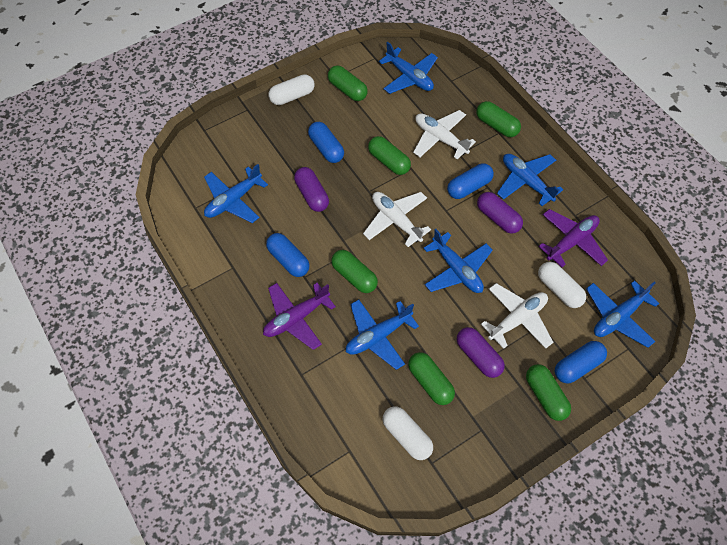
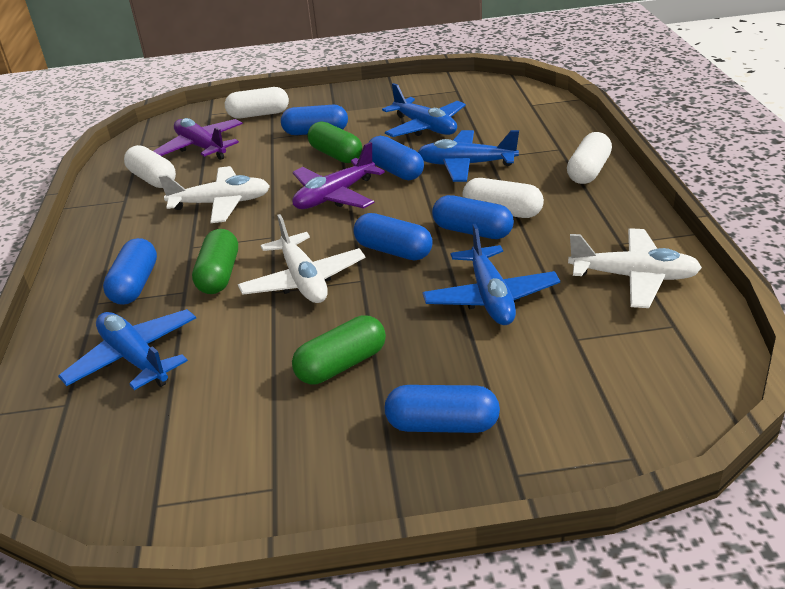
blue capsule: 4 -> 6
blue plane: 6 -> 4
green capsule: 6 -> 3
purple capsule: 3 -> 0
white capsule: 3 -> 4

